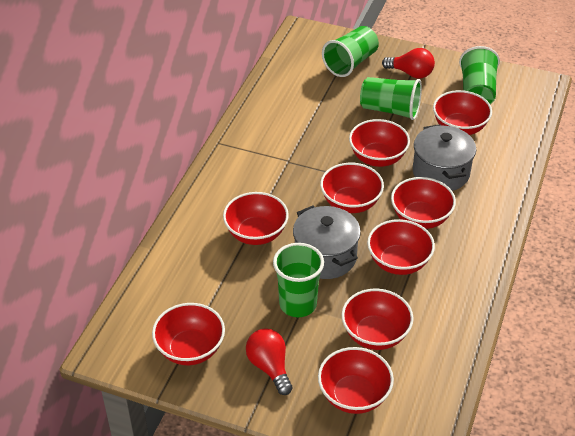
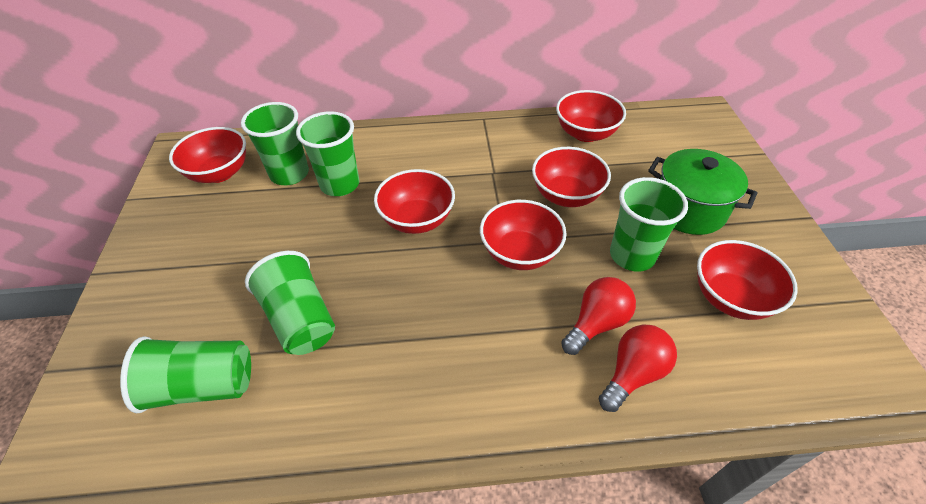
green cup: 4 -> 5
green pot: 0 -> 1
grey pot: 2 -> 0
red bowl: 9 -> 6

